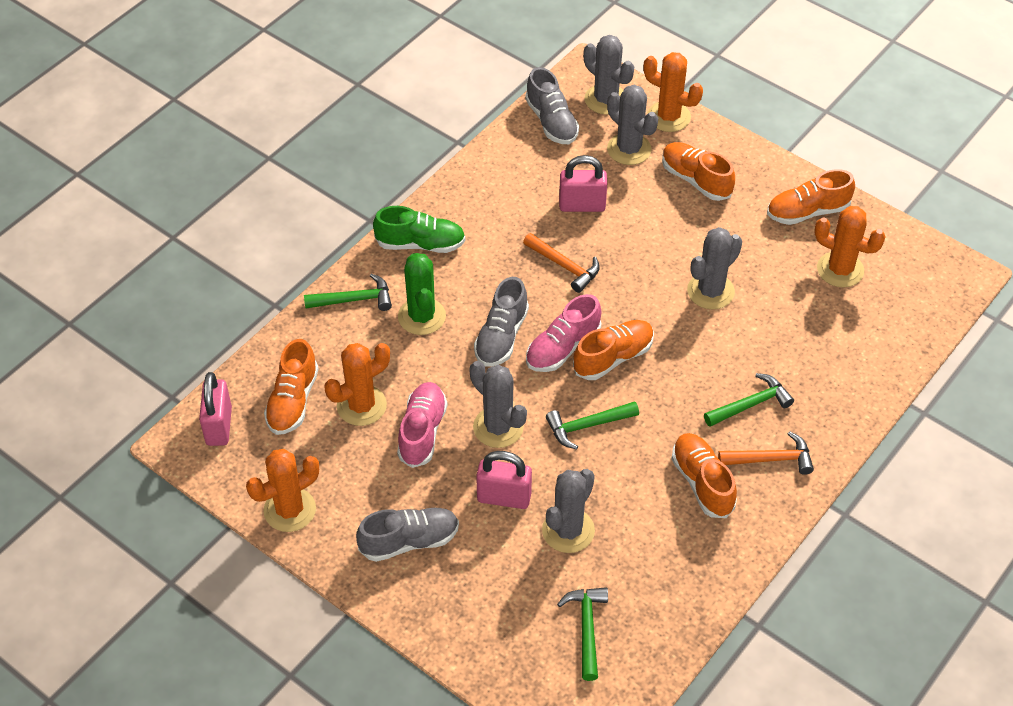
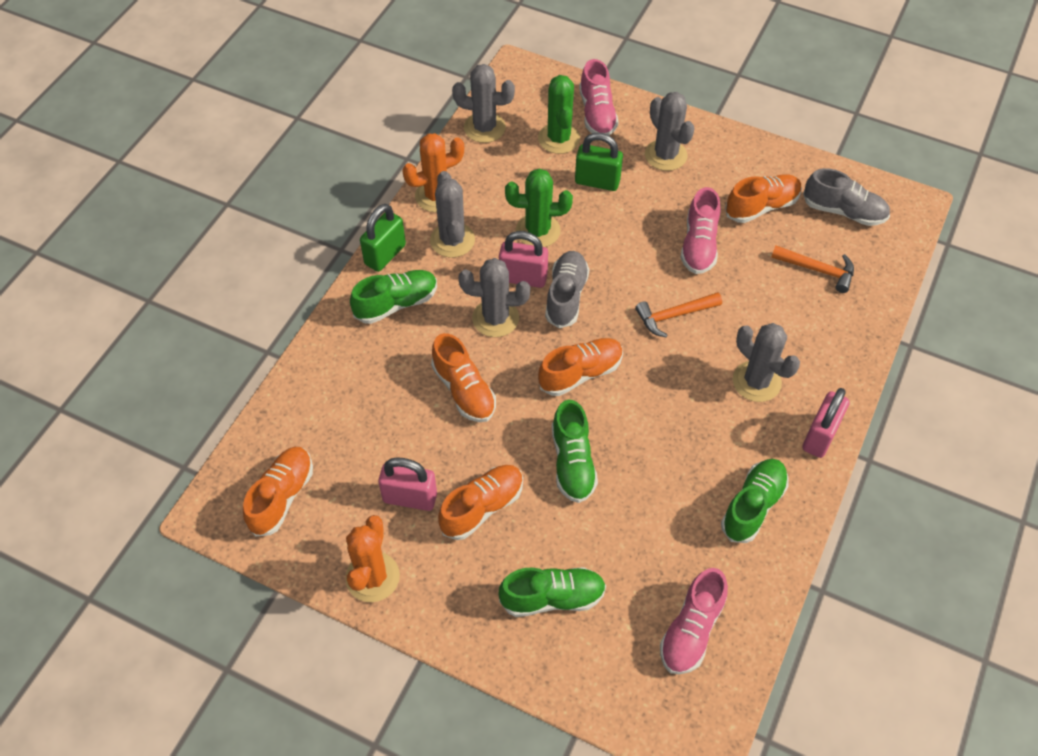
green cactus: 1 -> 2
green hammer: 4 -> 0
green padlock: 0 -> 2
green shoe: 1 -> 4
grey shoe: 3 -> 2
orange cactus: 4 -> 2
pink shoe: 2 -> 3

